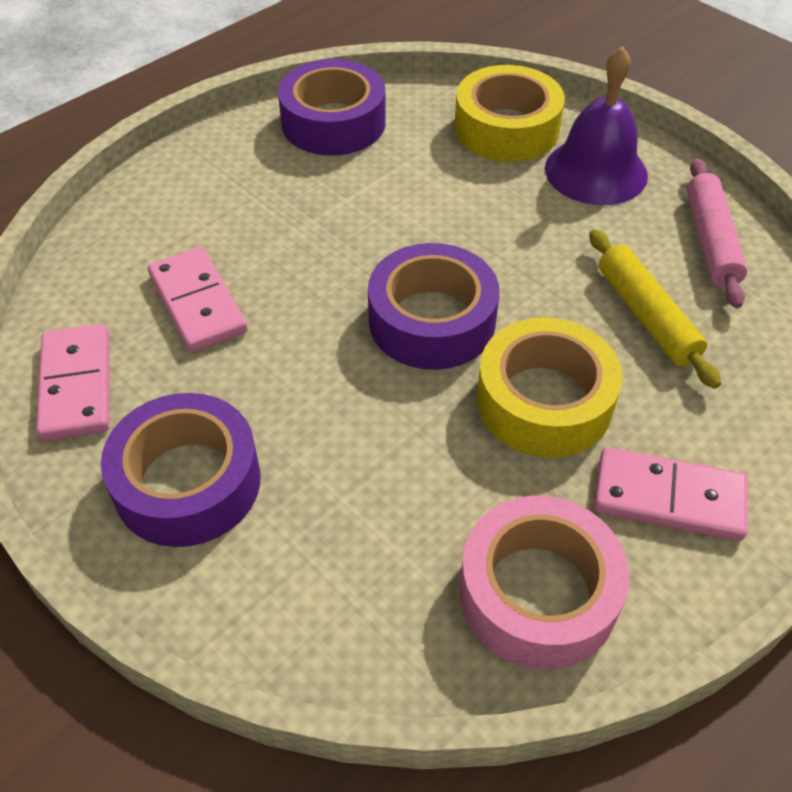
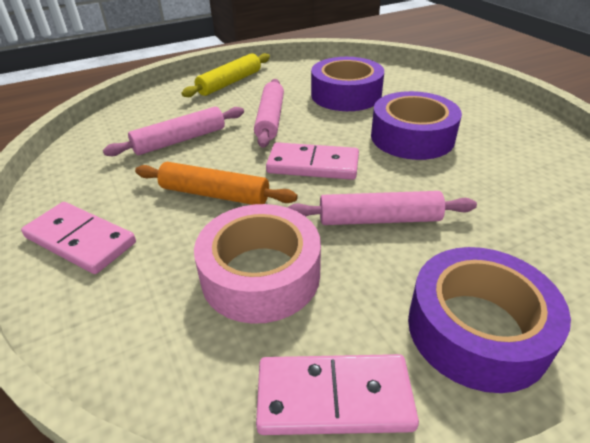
orange rolling pin: 0 -> 1
pink rolling pin: 1 -> 3
purple bell: 1 -> 0
yellow tape: 2 -> 0

